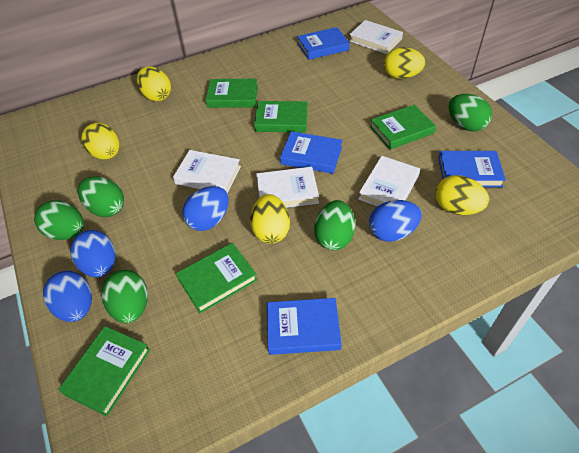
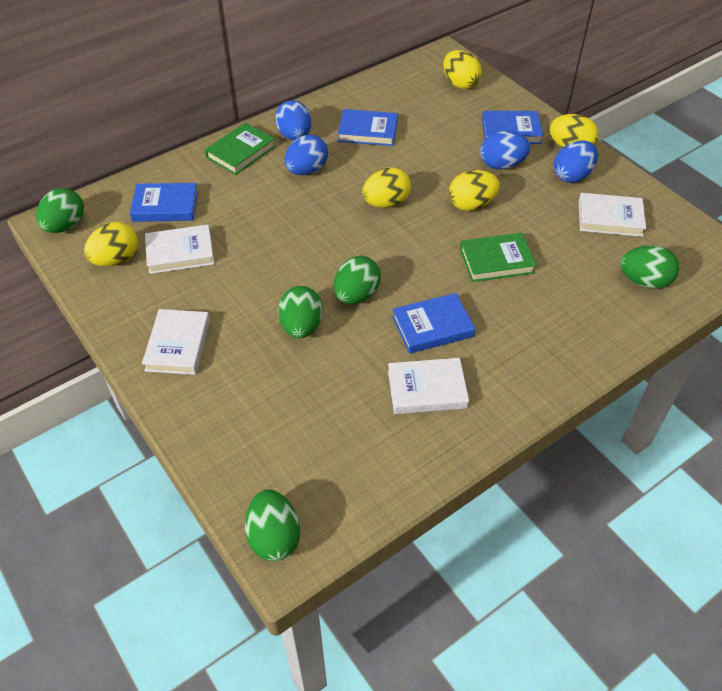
green book: 5 -> 2

